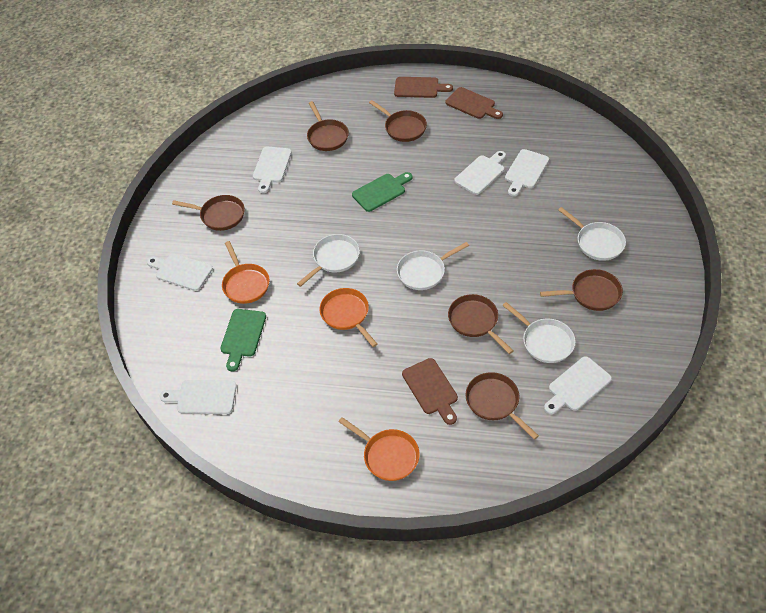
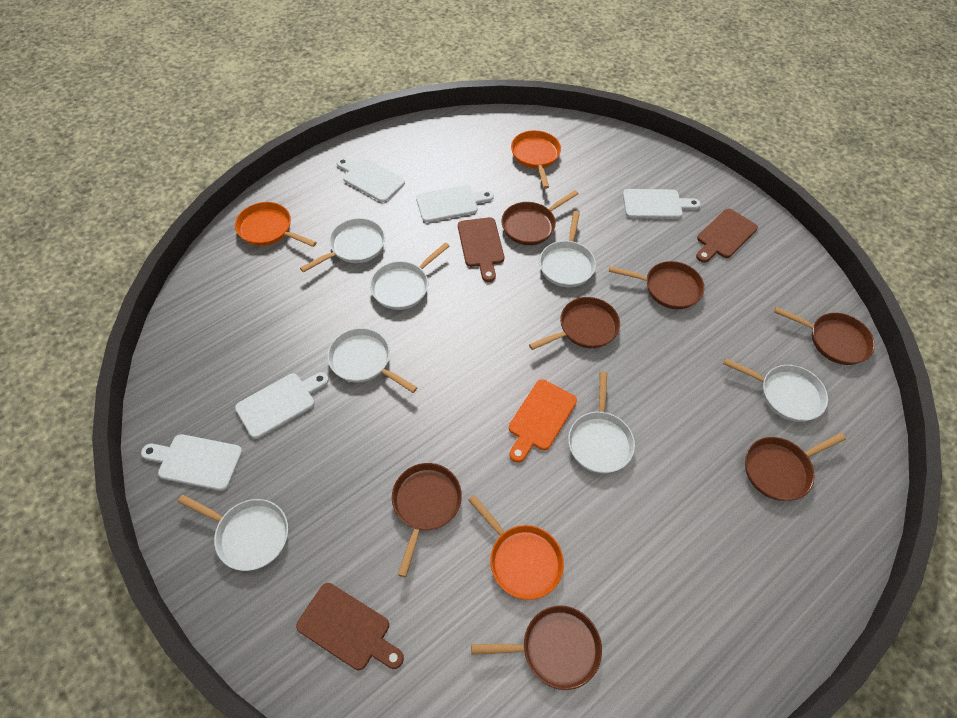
brown pan: 6 -> 7
green cutting board: 2 -> 0
orange cutting board: 0 -> 1
white cutting board: 6 -> 5
white pan: 4 -> 7

